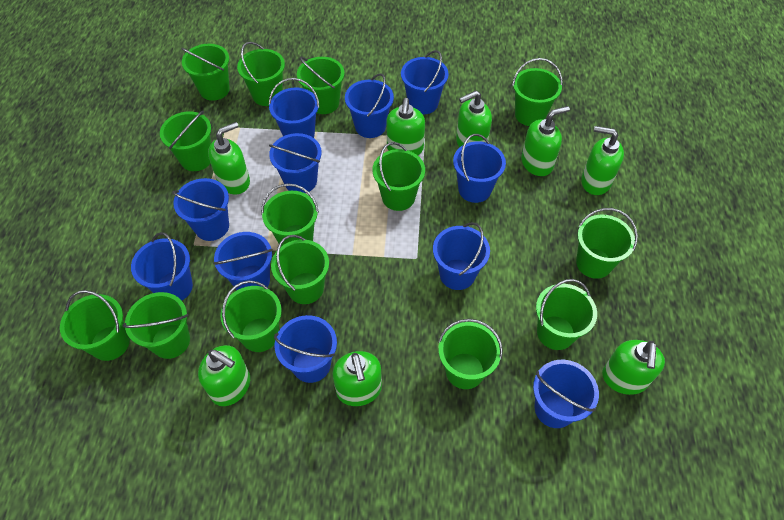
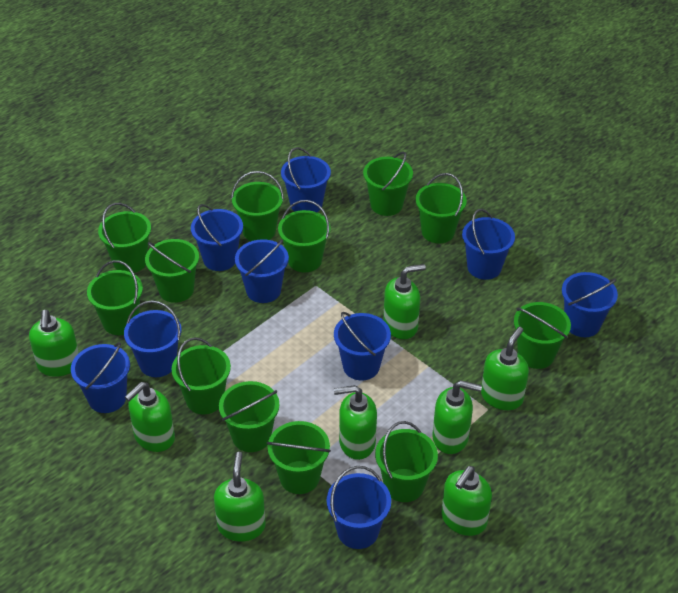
blue bucket: 11 -> 9
green bucket: 14 -> 12

